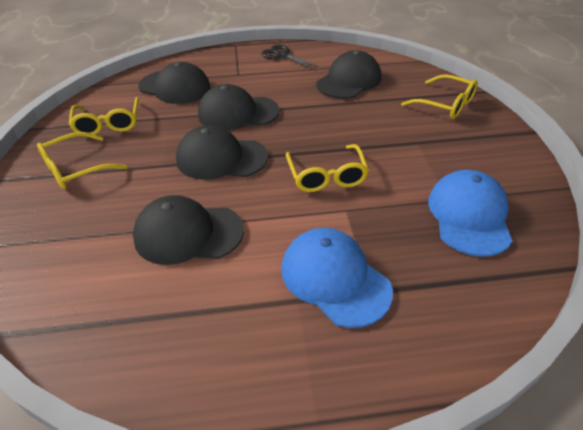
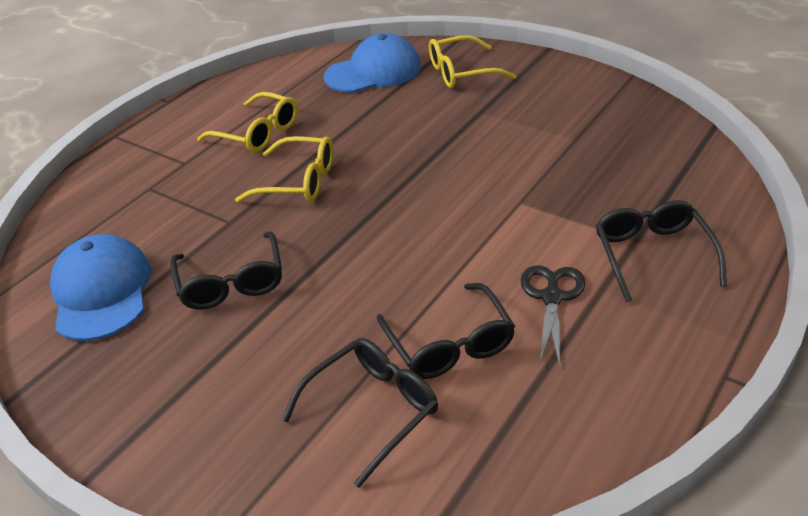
black cap: 5 -> 0
black glasses: 0 -> 4
yellow glasses: 4 -> 3

